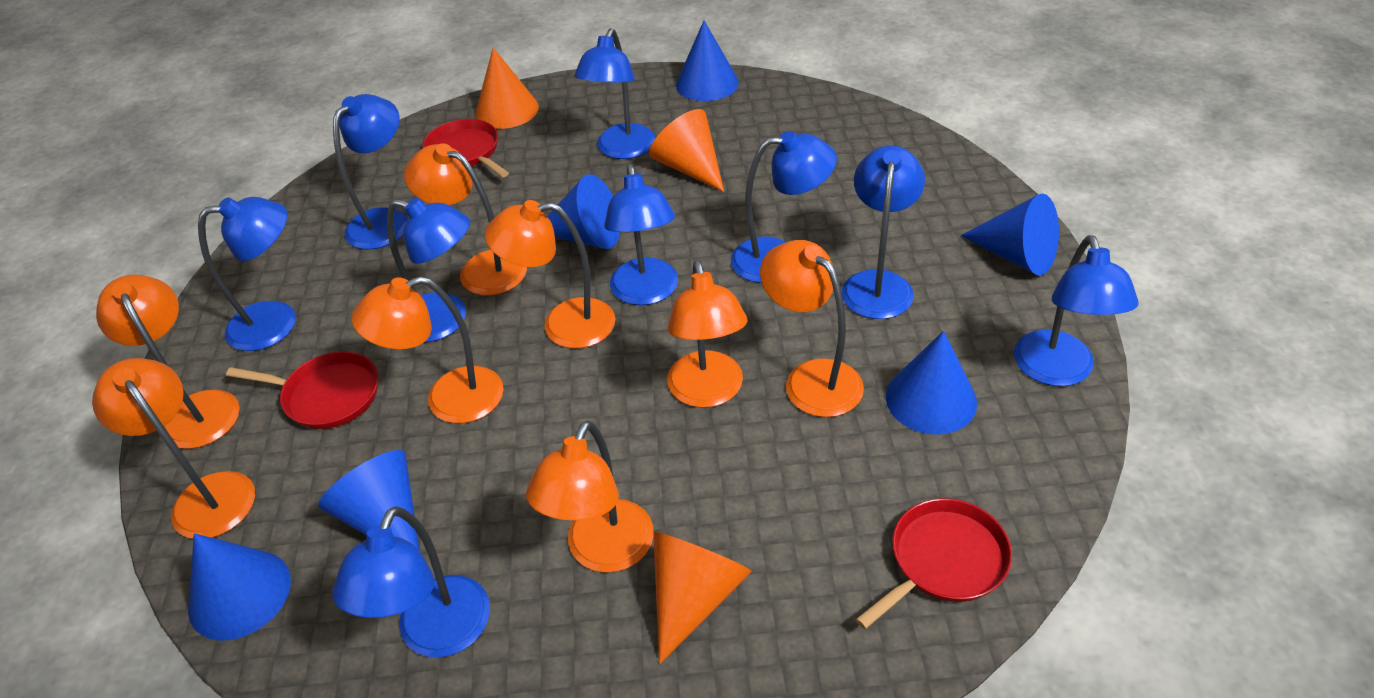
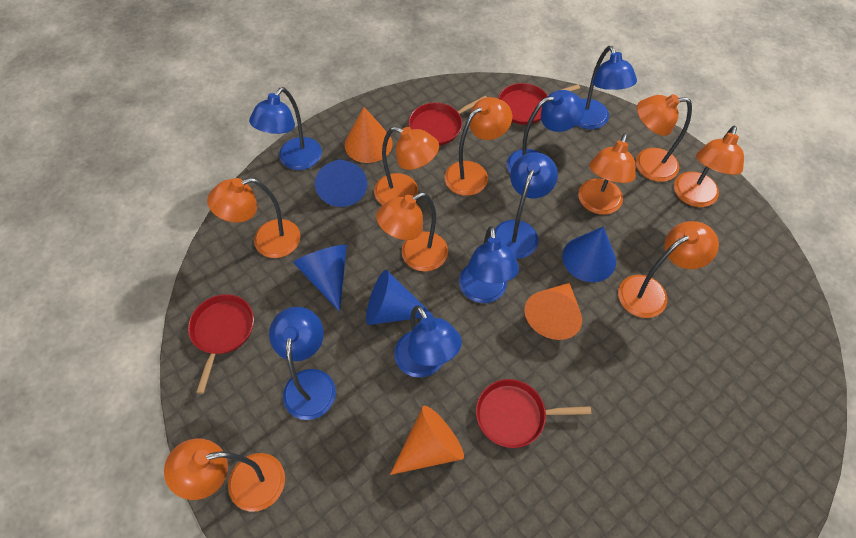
blue cone: 6 -> 4
blue lamp: 9 -> 7
orange lamp: 8 -> 9
red pan: 3 -> 4

